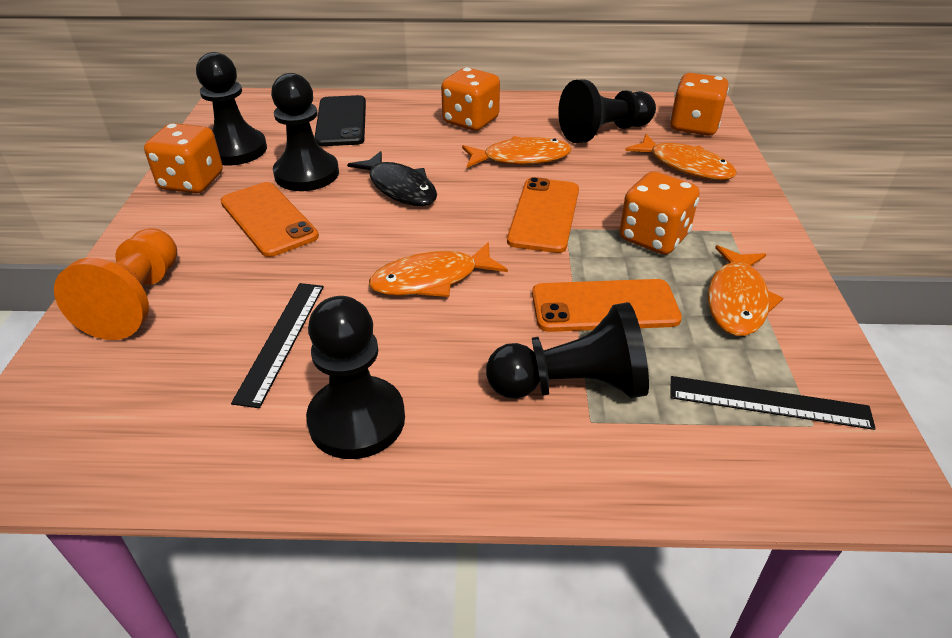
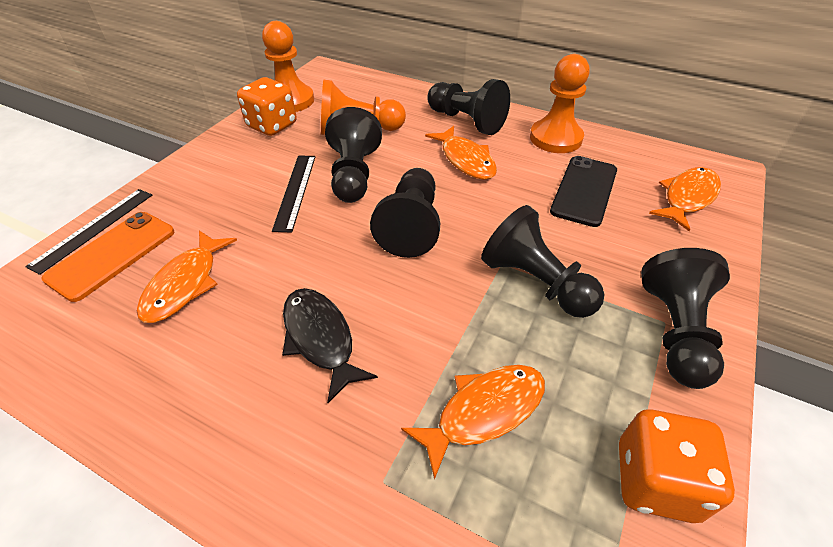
orange dice: 4 -> 2
orange pawn: 1 -> 3
orange phone: 3 -> 1

